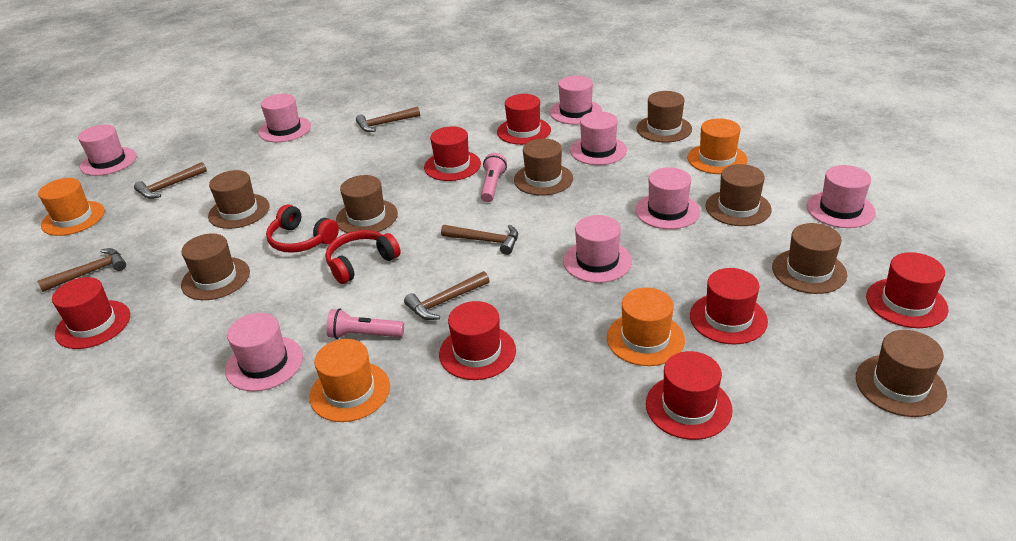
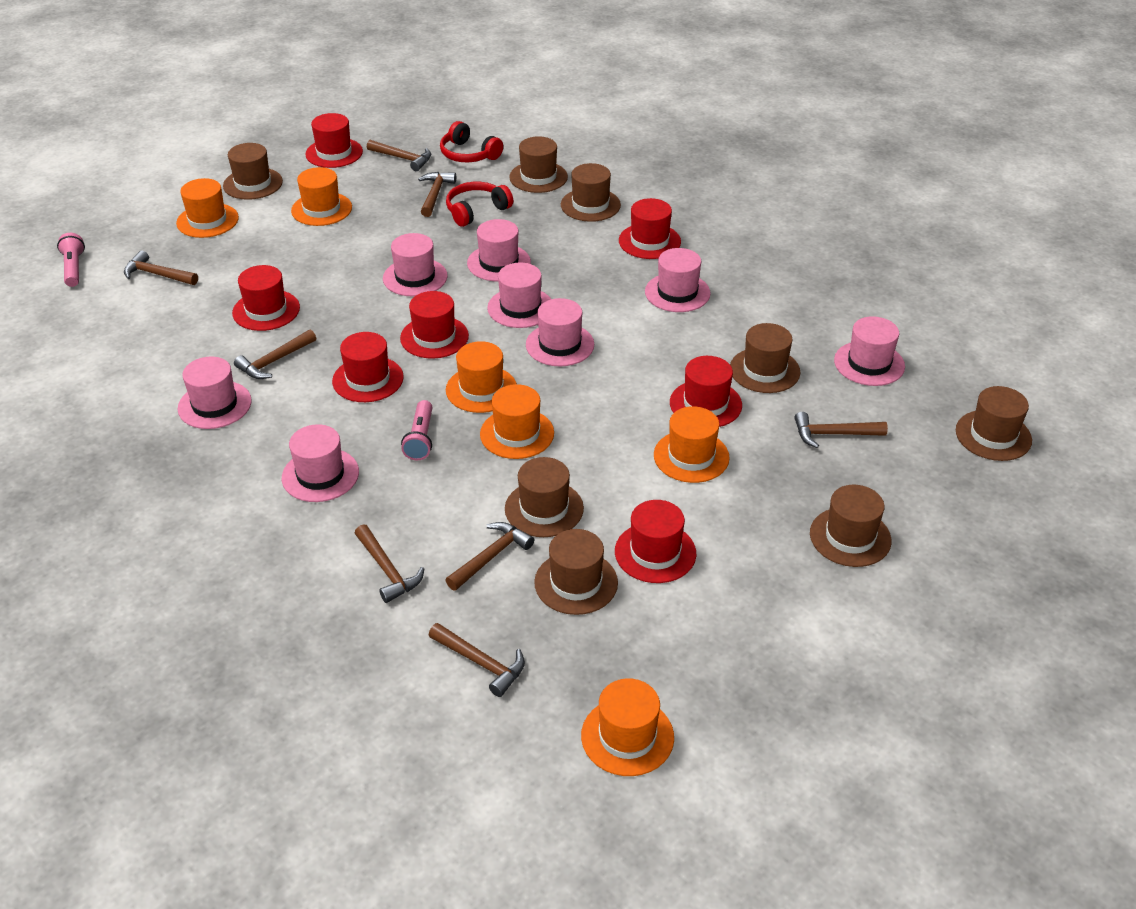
brown hammer: 5 -> 8
orange hat: 4 -> 6

